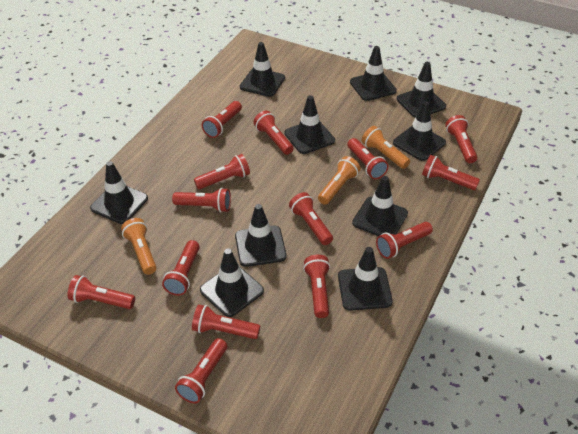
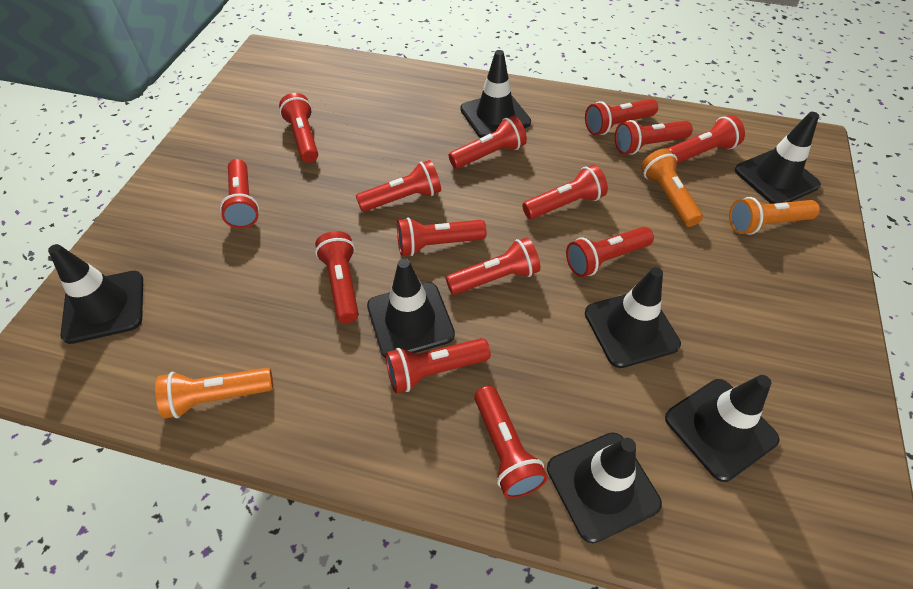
black traffic cone: 10 -> 7

